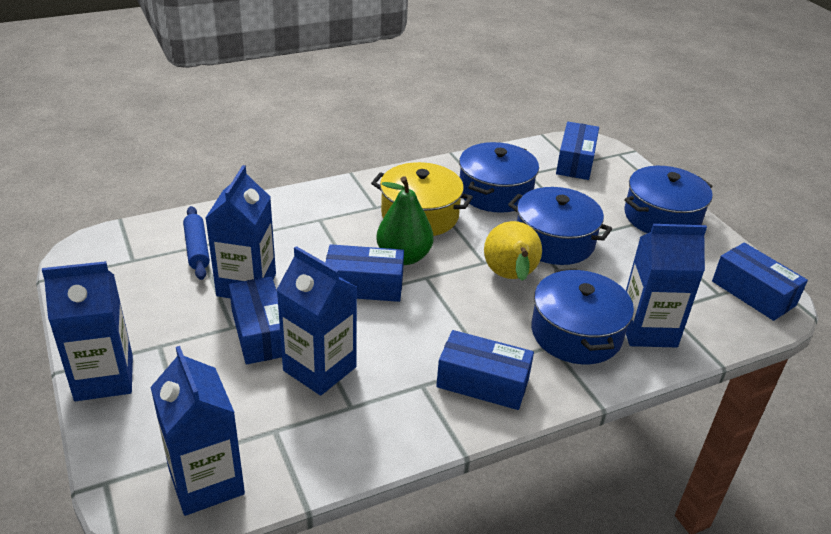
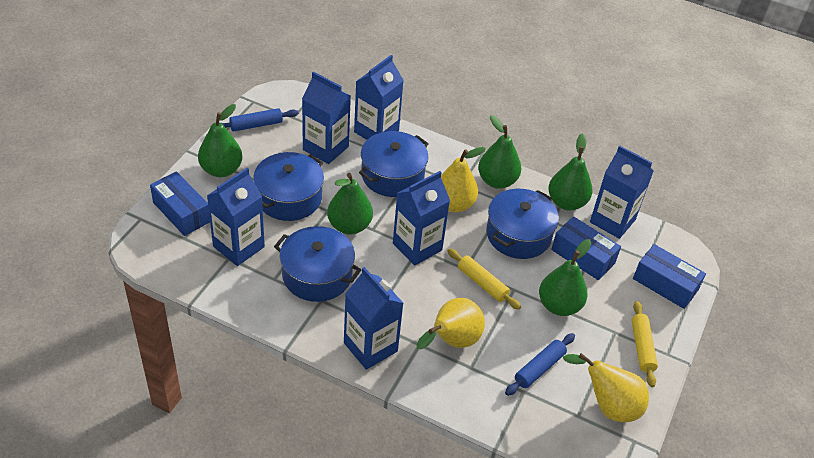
blue box: 5 -> 3
blue carton: 5 -> 6
blue rolling pin: 1 -> 2
green pear: 1 -> 5
yellow pear: 1 -> 3
yellow pot: 1 -> 0
yellow rolling pin: 0 -> 2

